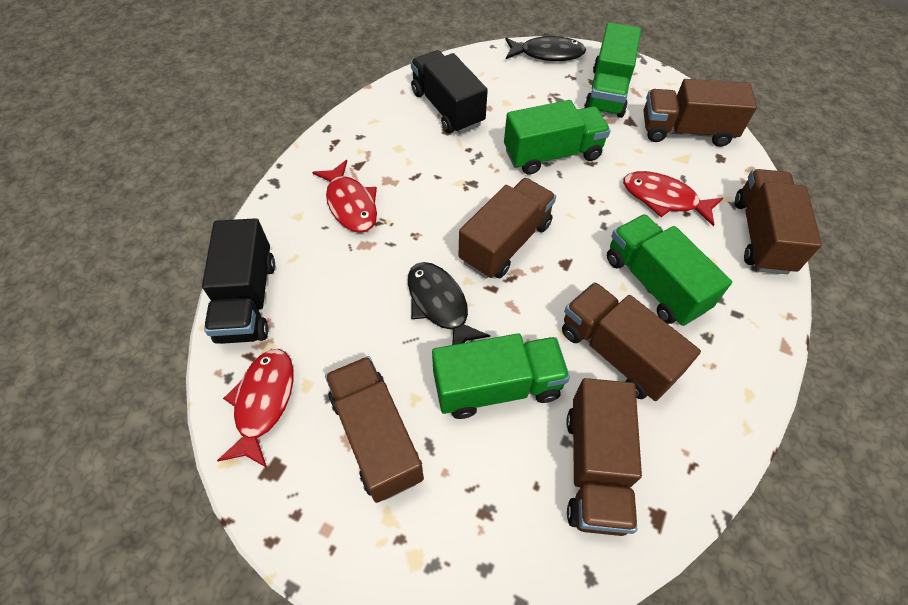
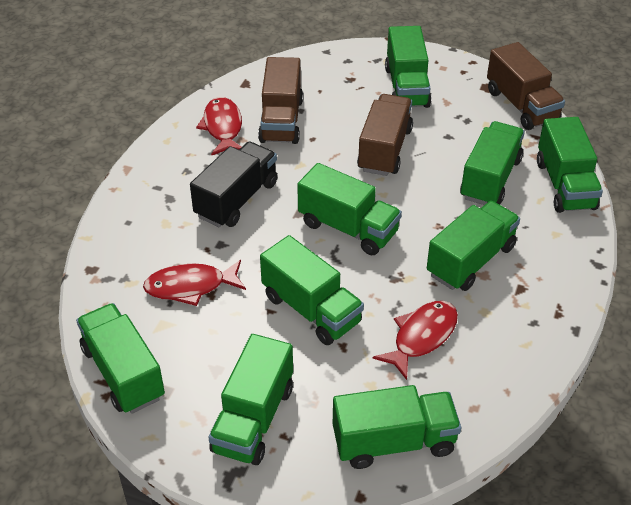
black fish: 2 -> 0
black truck: 2 -> 1
brown truck: 6 -> 3
green truck: 4 -> 9

